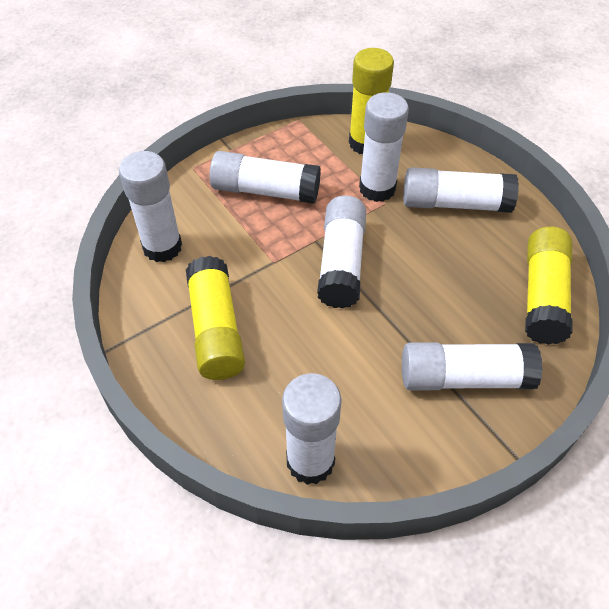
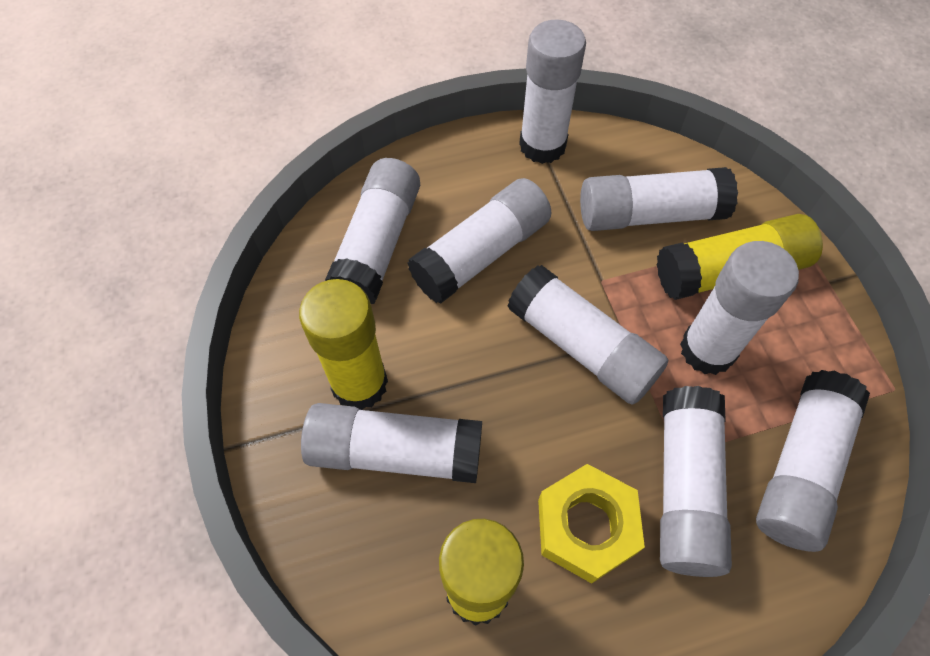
white glue stick: 7 -> 9
yellow nut: 0 -> 1

